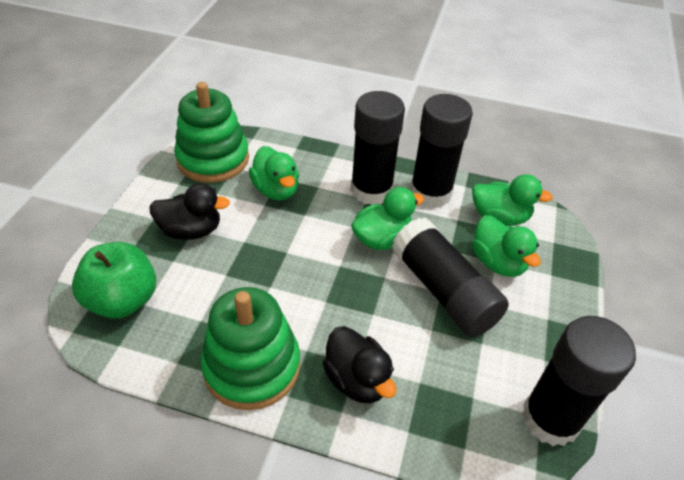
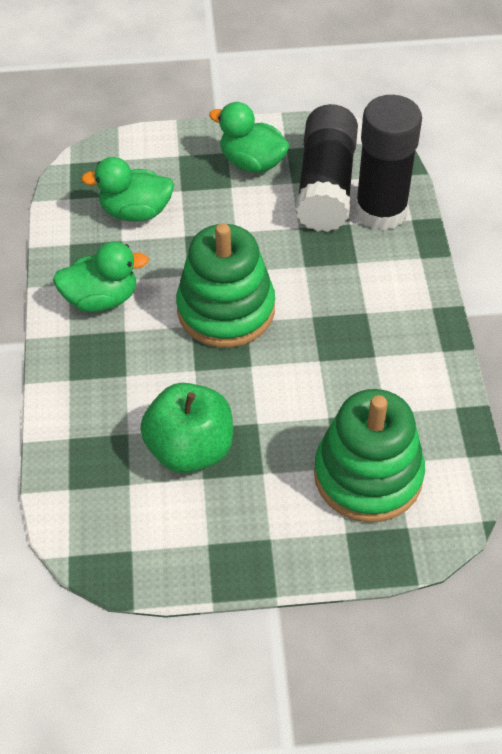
black duck: 2 -> 0
black glue stick: 4 -> 2
green duck: 4 -> 3

